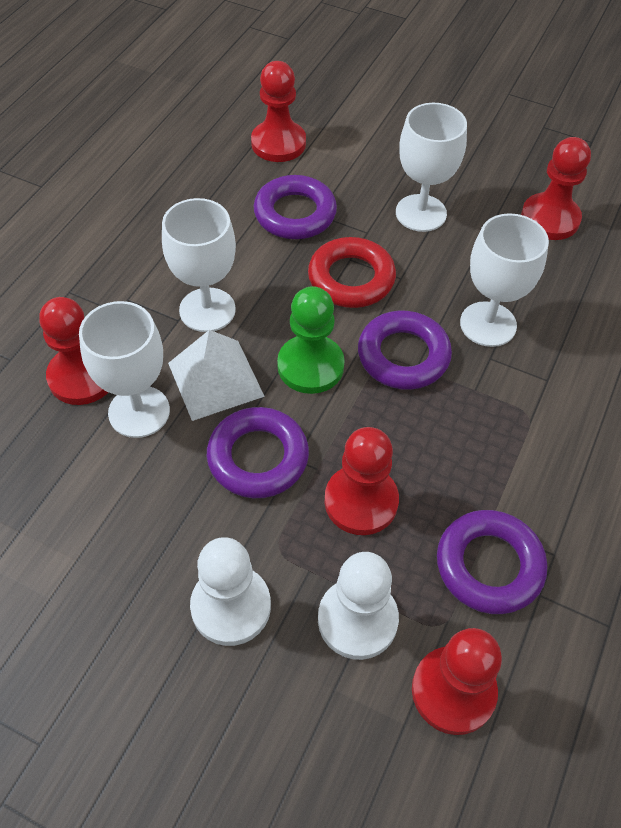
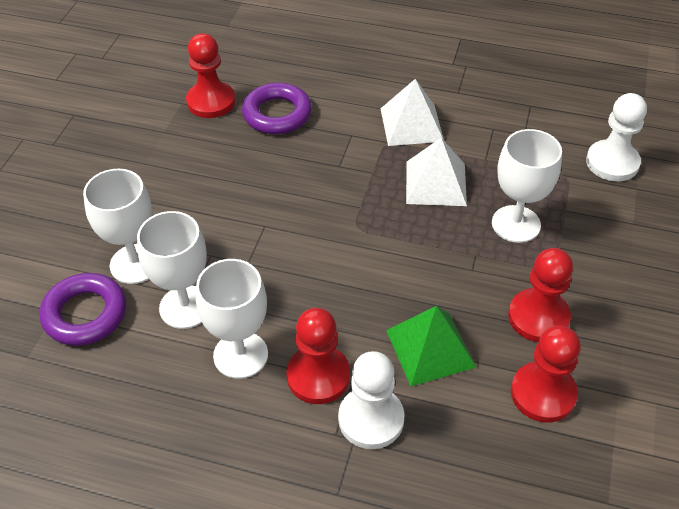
green pawn: 1 -> 0
green pyramid: 0 -> 1
purple ring: 4 -> 2
red pawn: 5 -> 4
red ring: 1 -> 0
white pyramid: 1 -> 2

